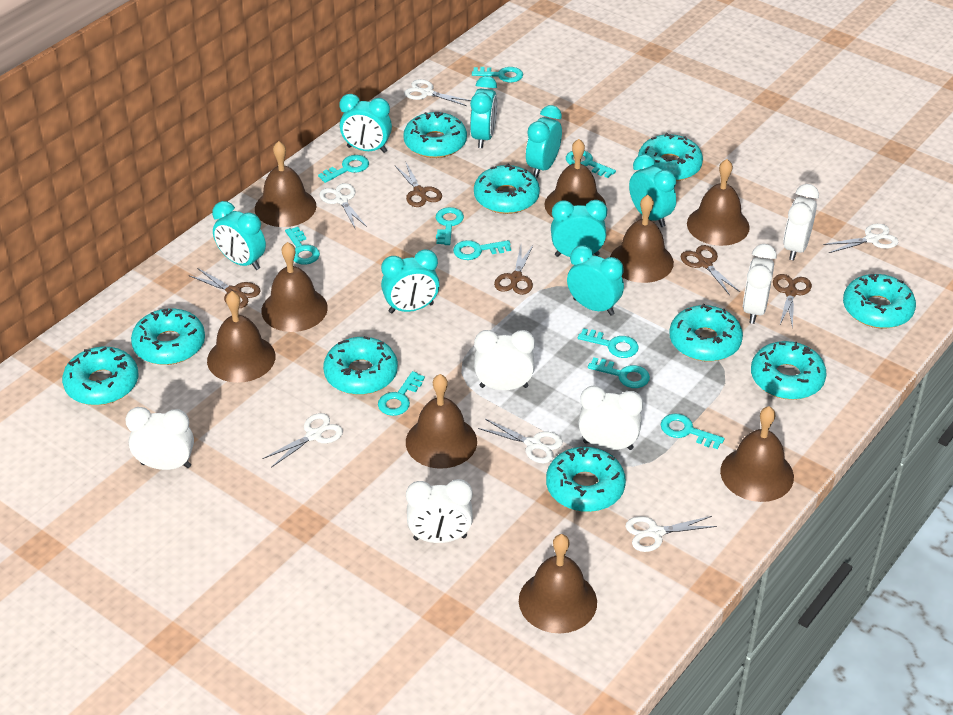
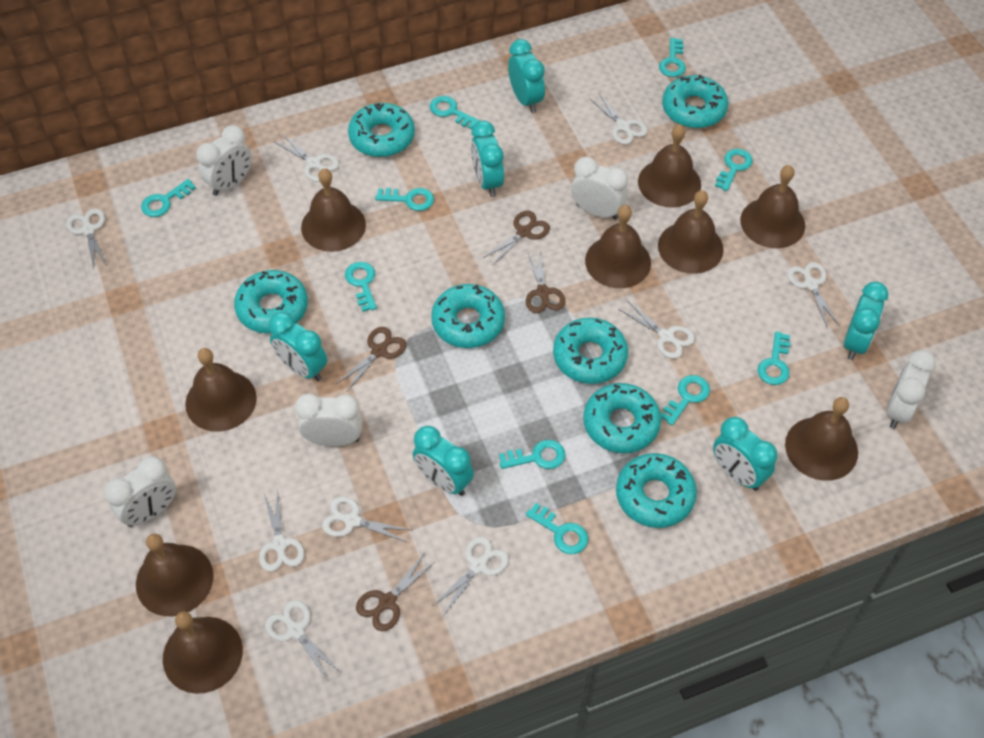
brown scissors: 5 -> 4
turquoise clock: 8 -> 6
turquoise donut: 10 -> 7
white clock: 6 -> 5
white scissors: 6 -> 9

